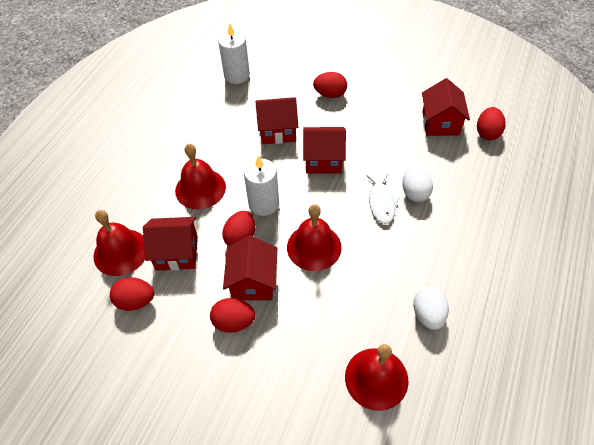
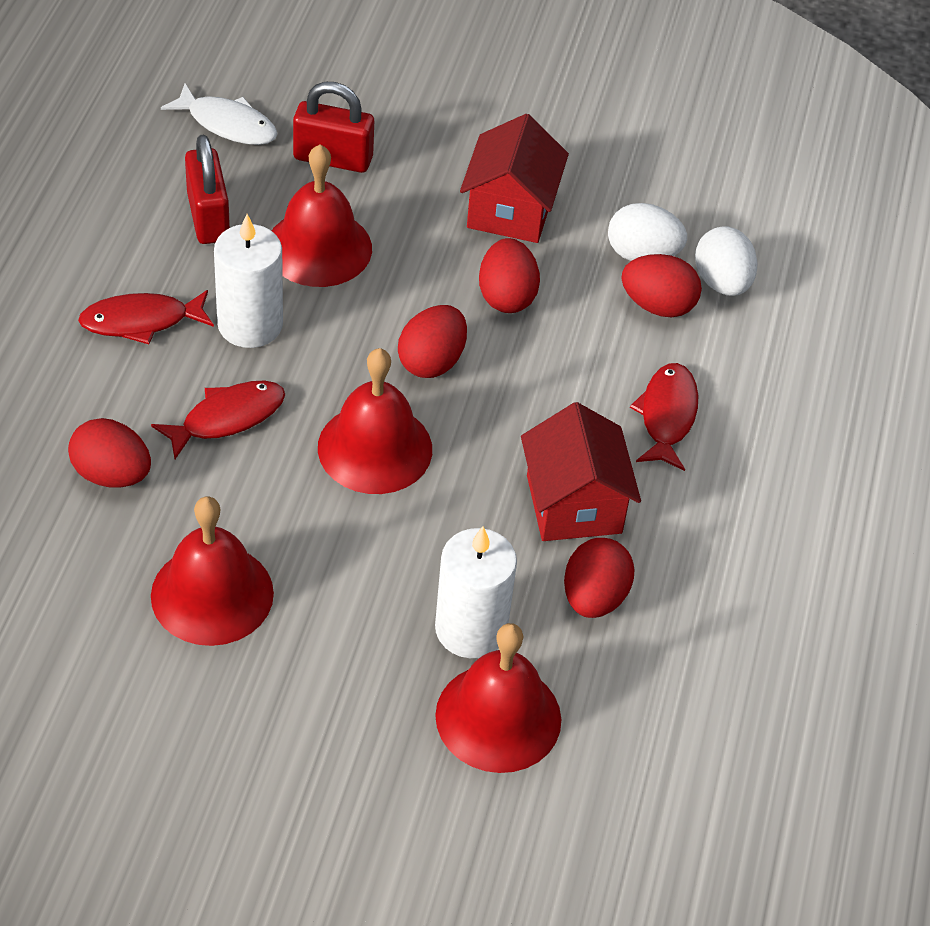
red fish: 0 -> 3
red house: 5 -> 2
red padlock: 0 -> 2

